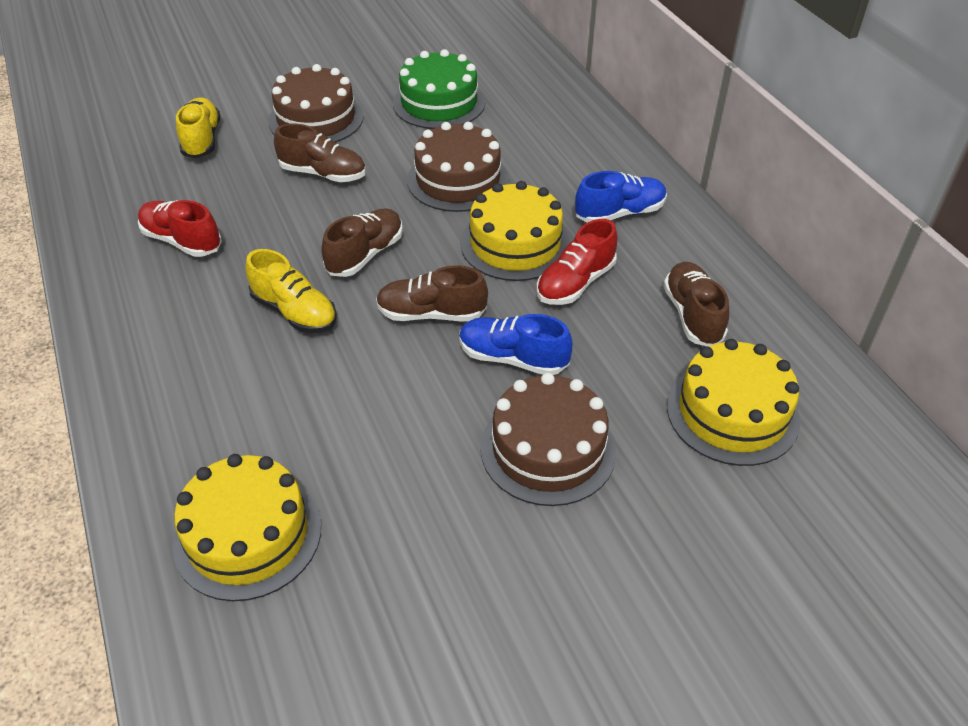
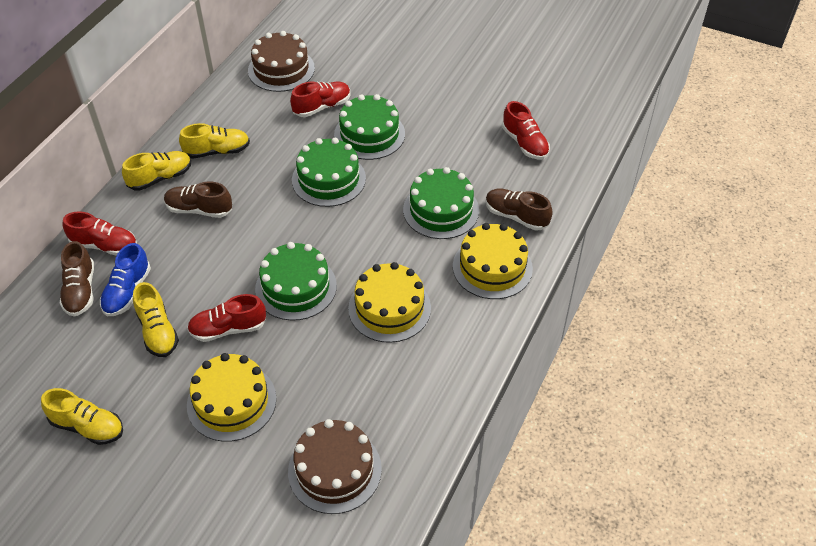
blue shoe: 2 -> 1
brown cake: 3 -> 2
brown shoe: 4 -> 3
green cake: 1 -> 4
red shoe: 2 -> 4
yellow shoe: 2 -> 4

